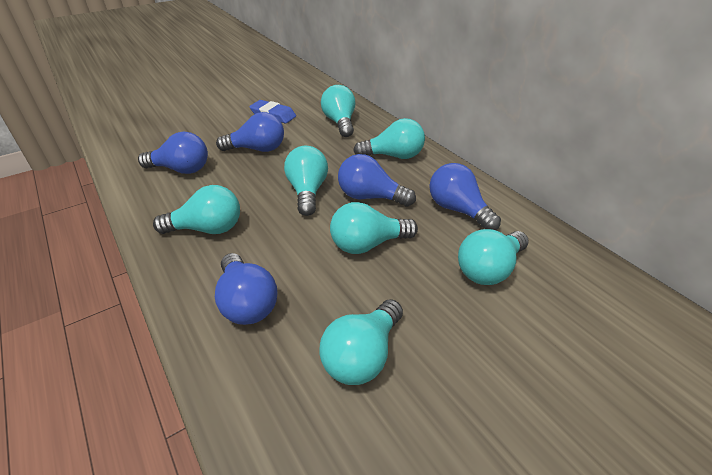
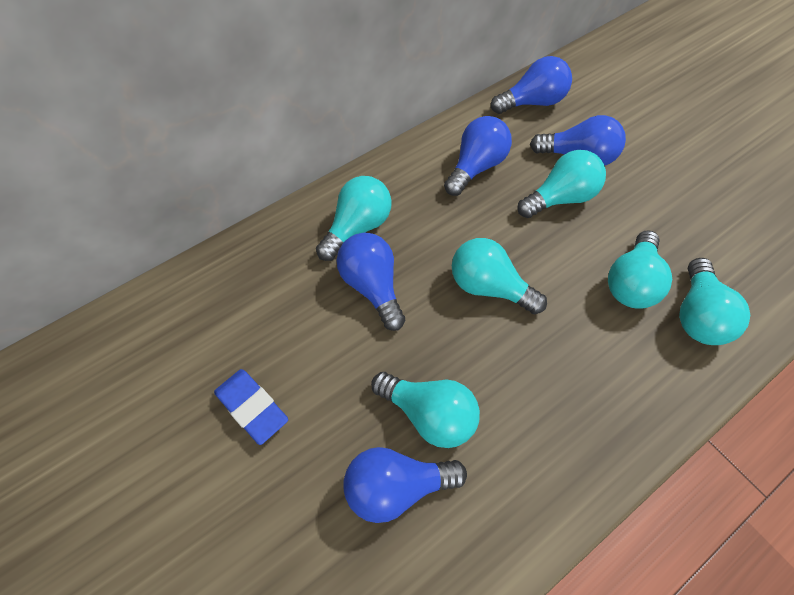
turquoise light bulb: 7 -> 6

